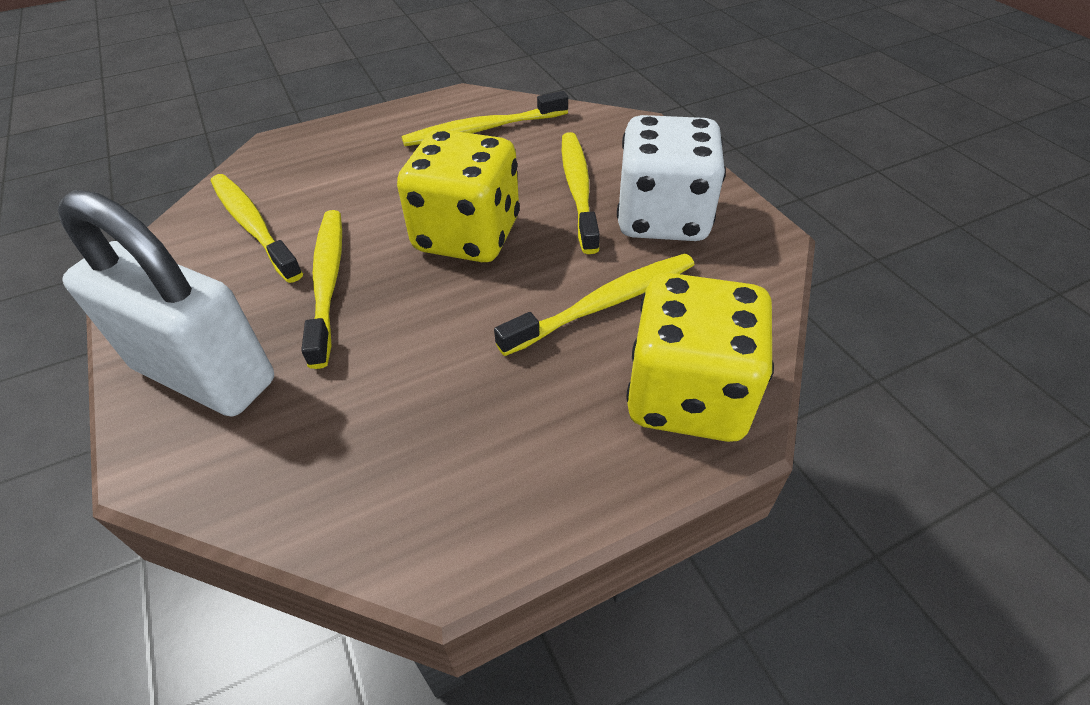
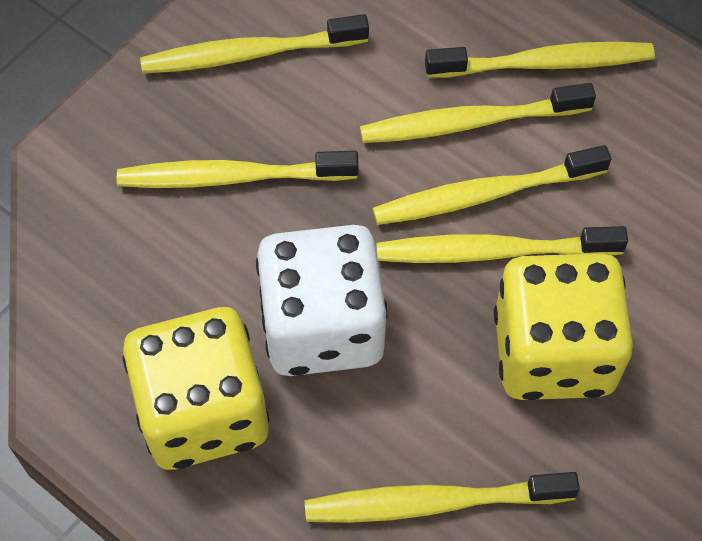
white padlock: 1 -> 0
yellow toothbrush: 5 -> 7

